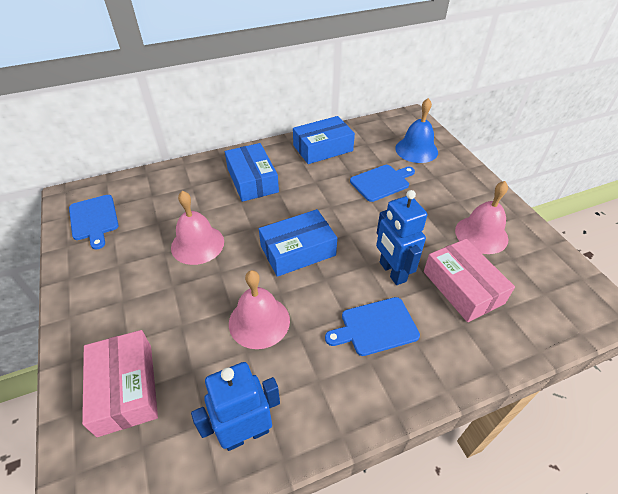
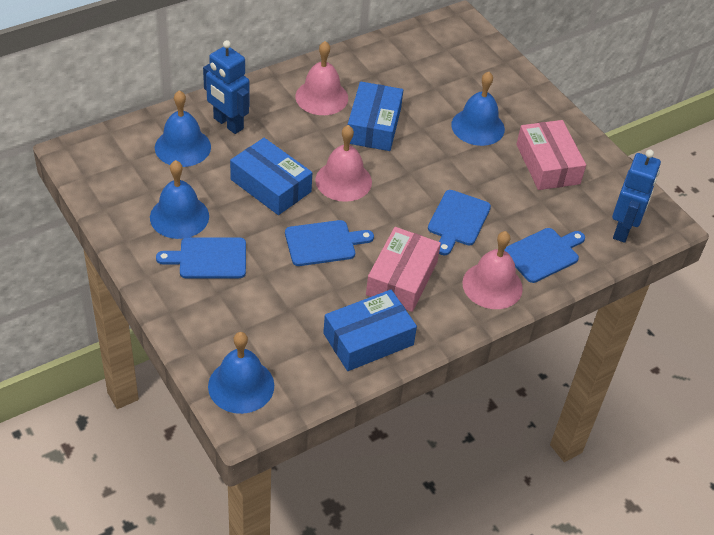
blue bell: 1 -> 4
blue cutting board: 3 -> 4

